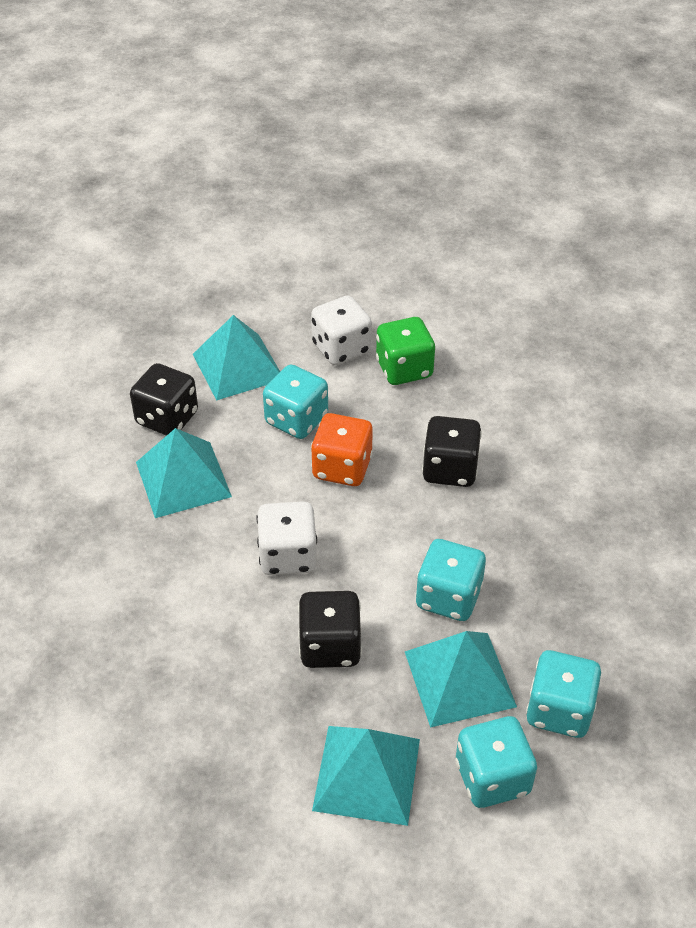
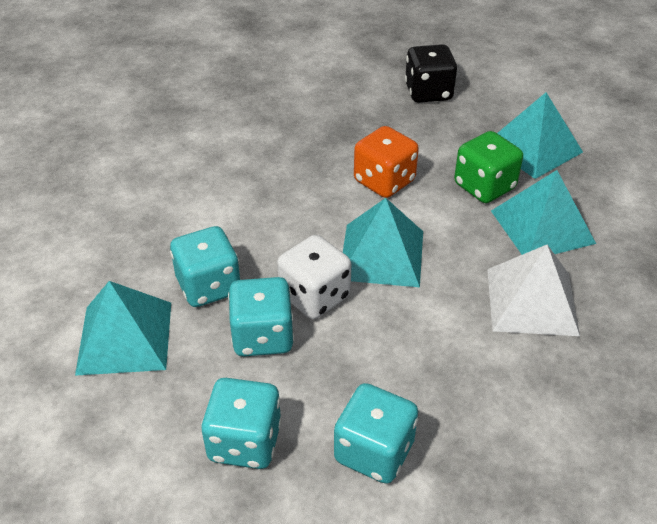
black dice: 3 -> 1
white dice: 2 -> 1
white pyramid: 0 -> 1

